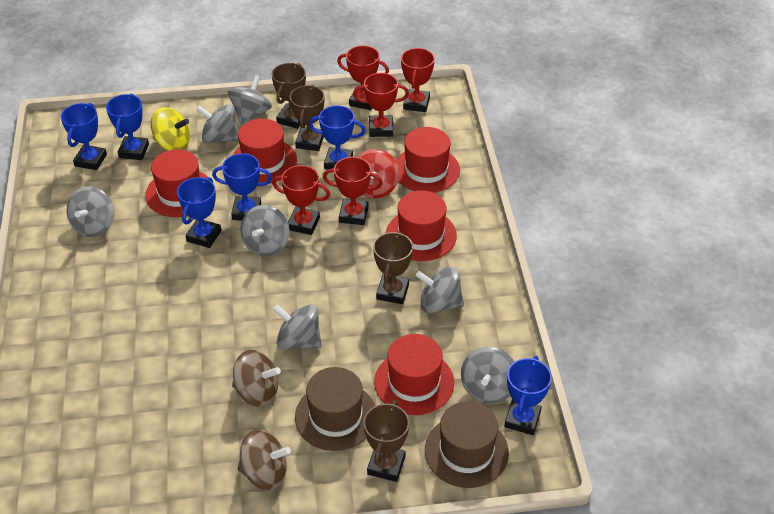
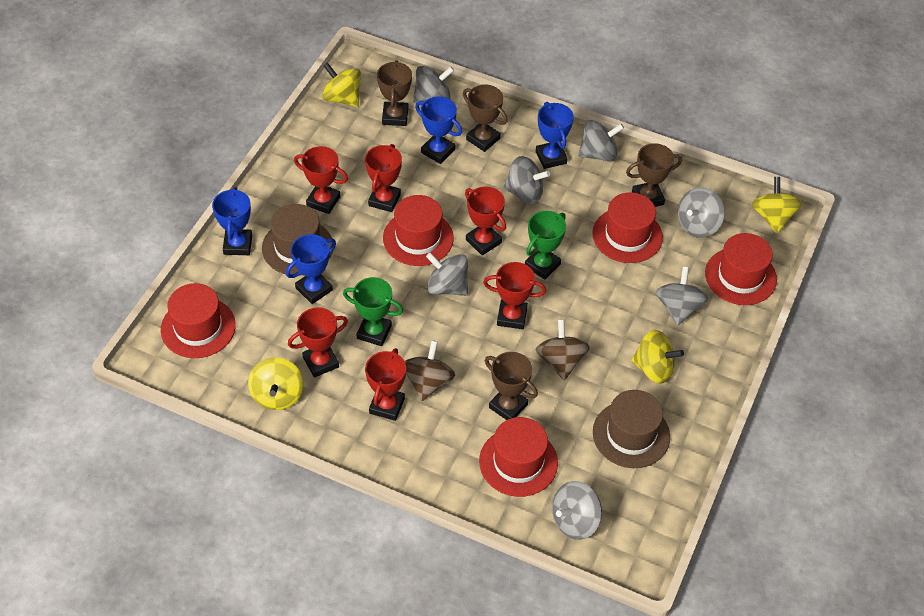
blue trophy: 6 -> 4
green trophy: 0 -> 2
red spinning top: 1 -> 0
red trophy: 5 -> 6
yellow spinning top: 1 -> 4

